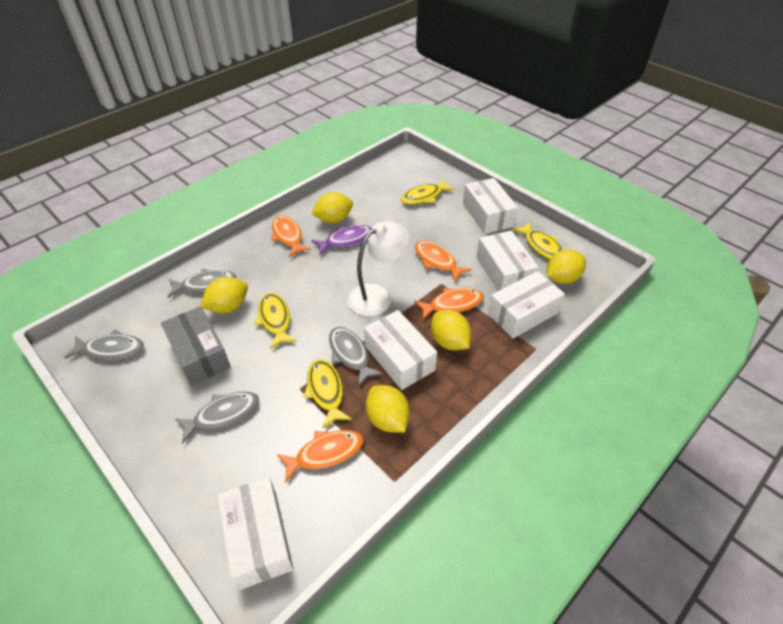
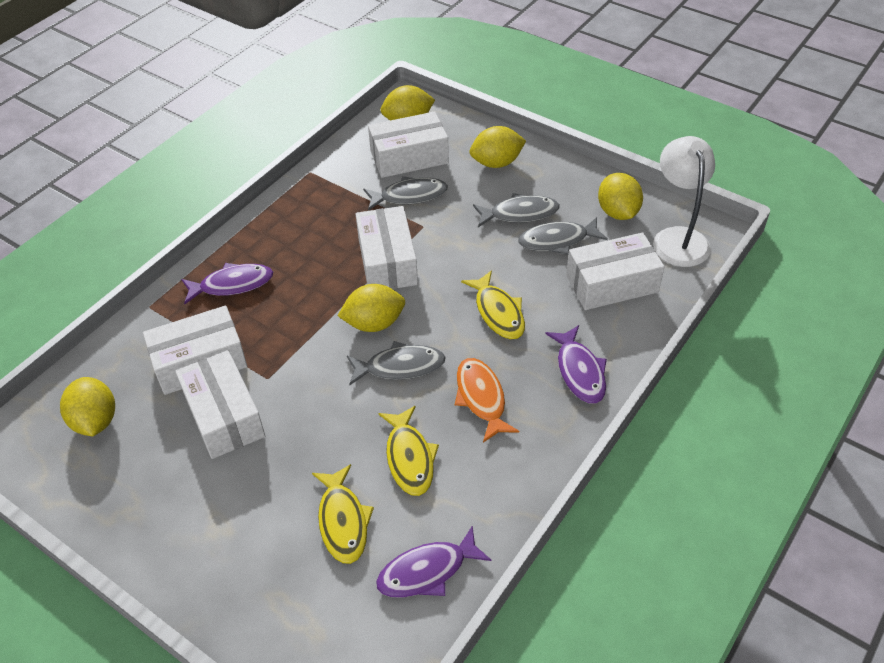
grey box: 1 -> 0
orange fish: 4 -> 1
purple fish: 1 -> 3
yellow fish: 4 -> 3

